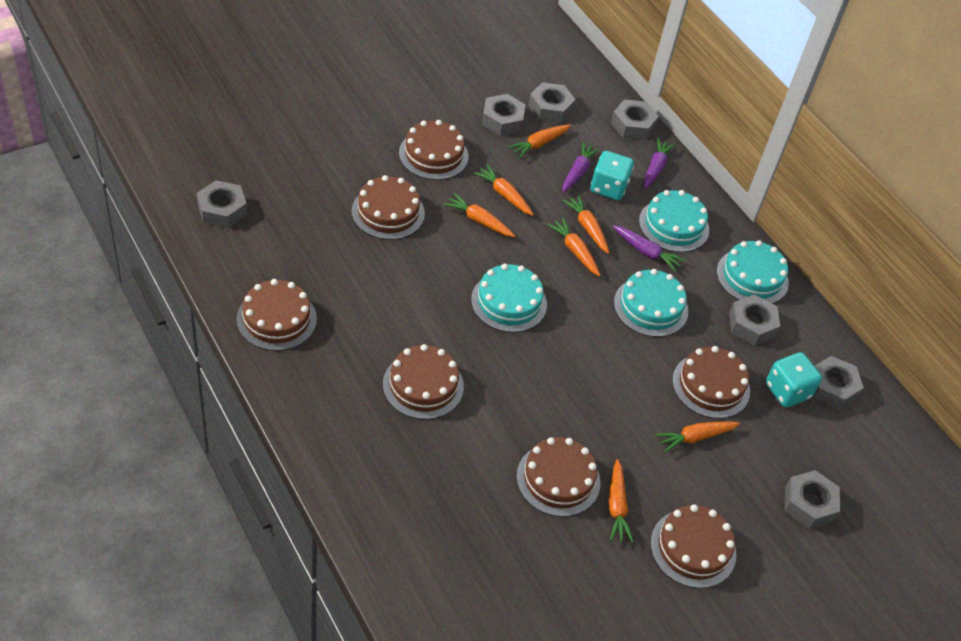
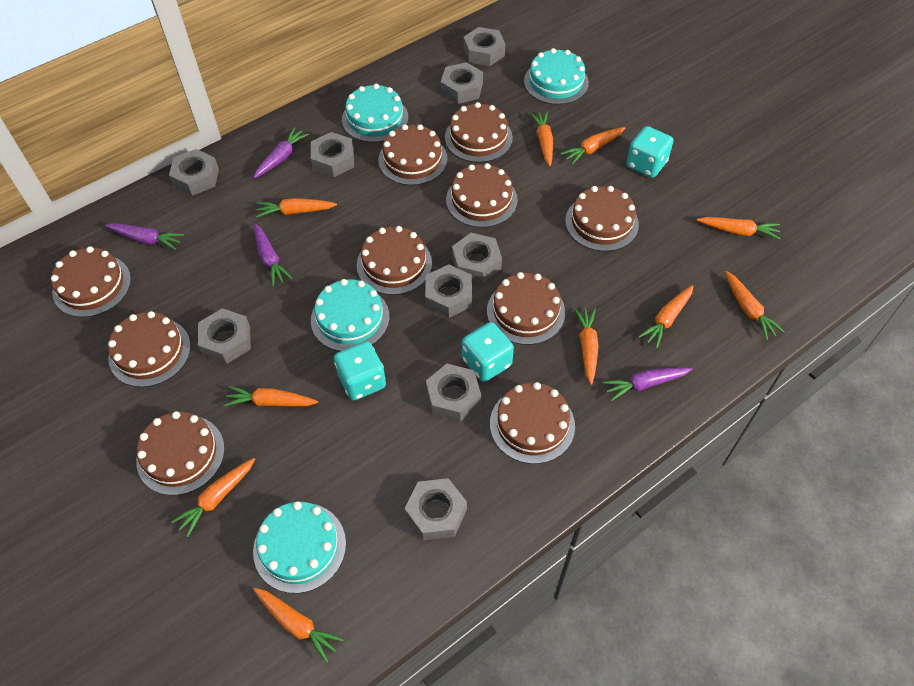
brown cake: 7 -> 10
grey nut: 7 -> 9
orange carrot: 7 -> 10
purple carrot: 3 -> 4
turquoise dice: 2 -> 3

